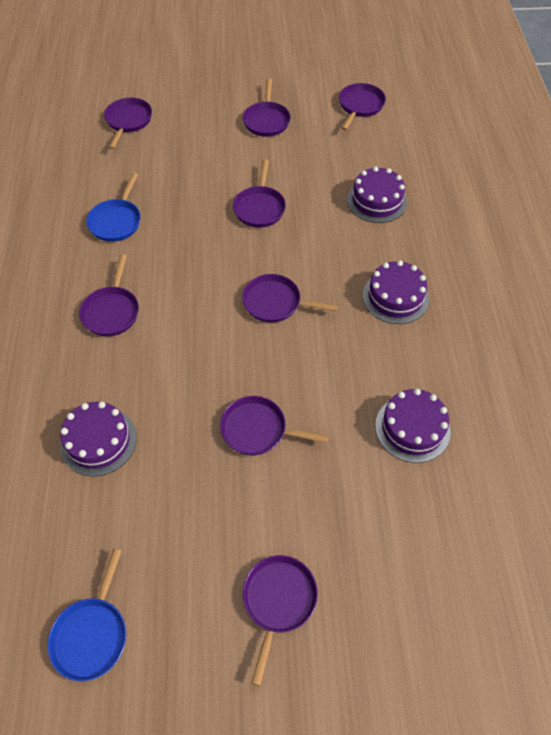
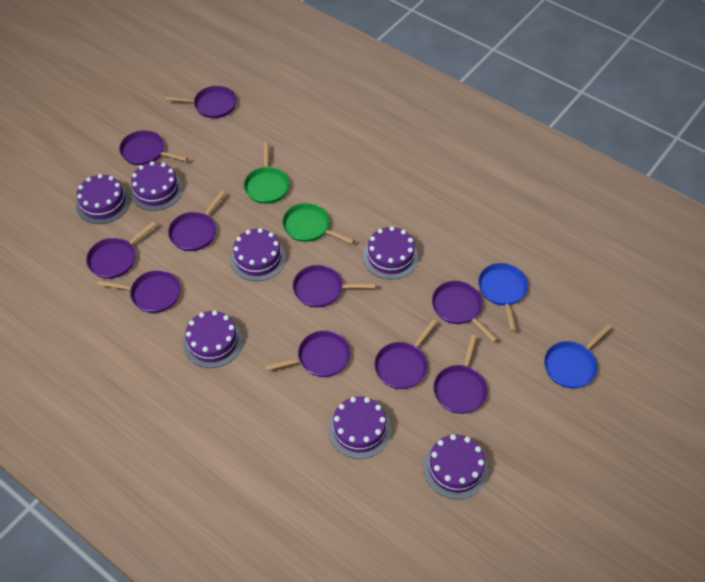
green pan: 0 -> 2
purple cake: 4 -> 7
purple pan: 8 -> 10

